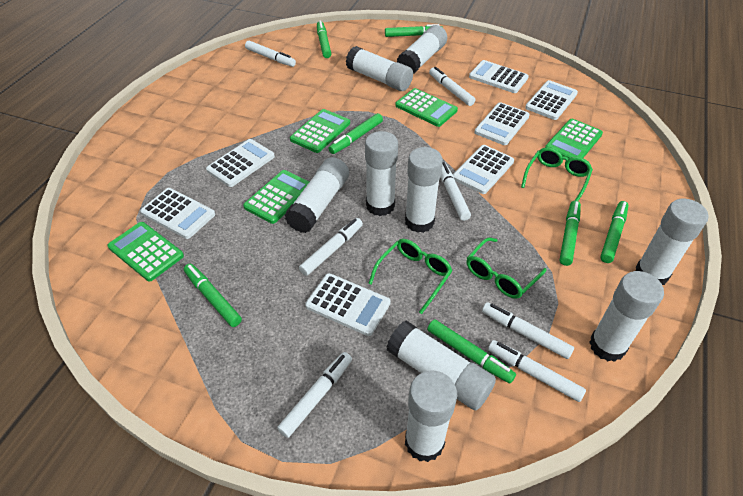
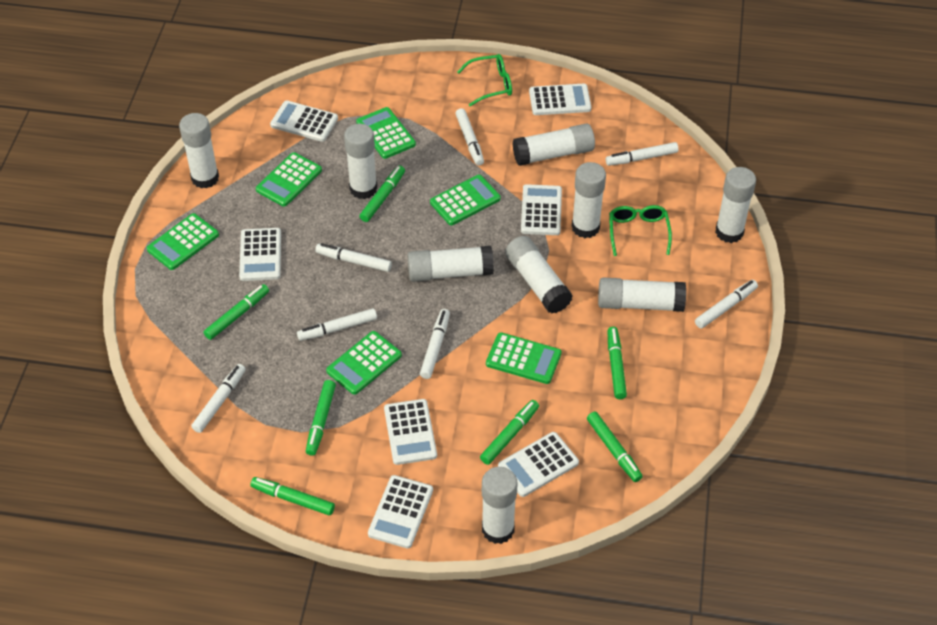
green calculator: 5 -> 6
green glasses: 3 -> 2

